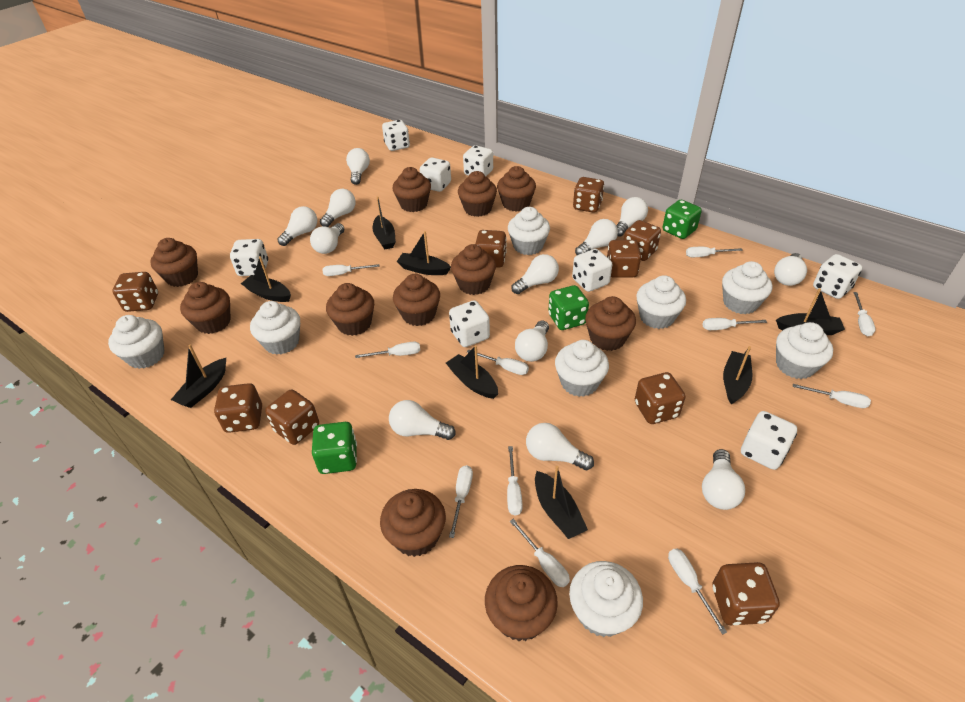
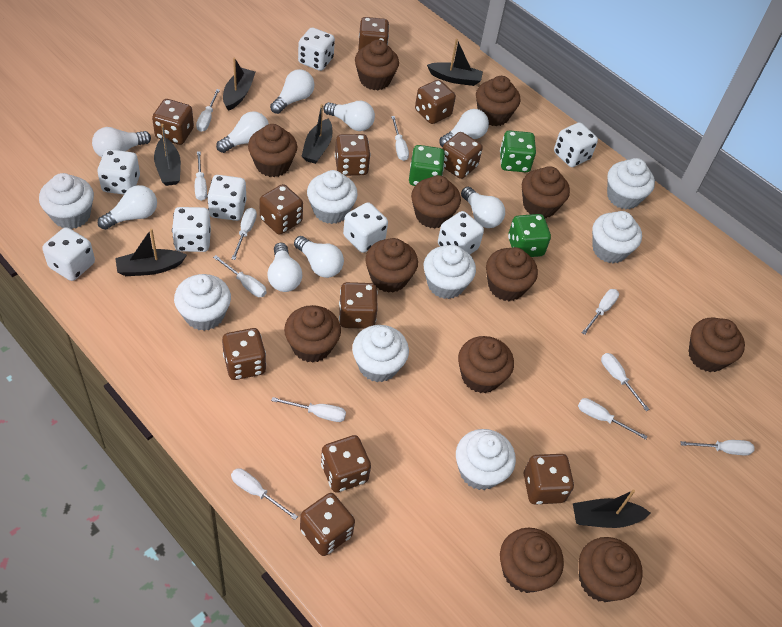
black boat: 8 -> 6
brown cupcake: 11 -> 12
brown dice: 9 -> 11
white light bulb: 12 -> 9

